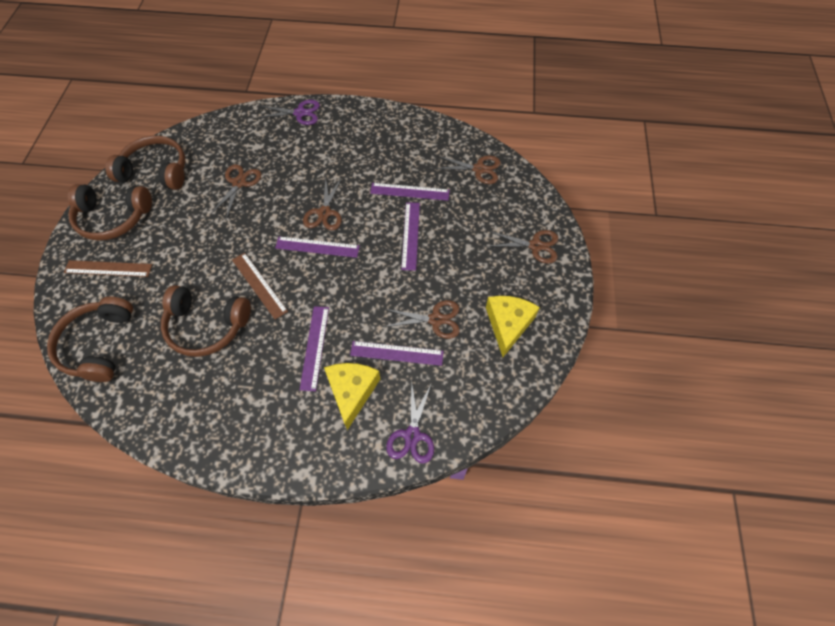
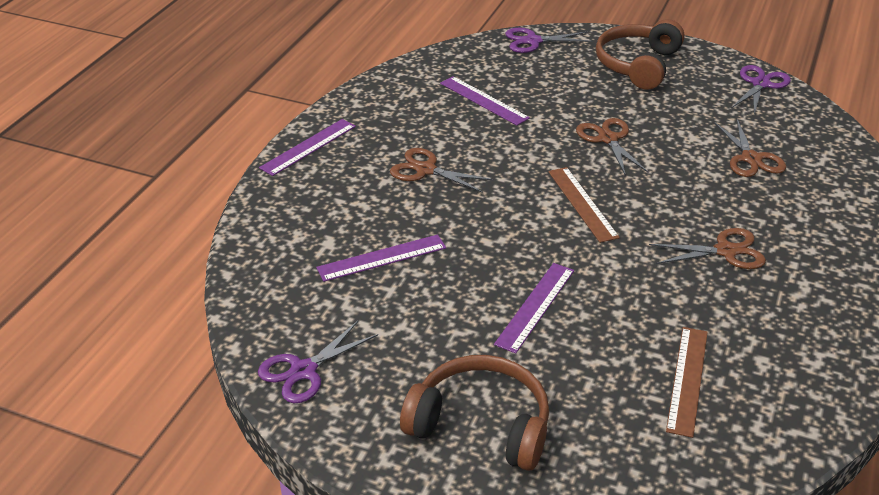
brown headphones: 4 -> 2
brown scissors: 5 -> 4
purple ruler: 5 -> 4
purple scissors: 2 -> 3
yellow cheese: 2 -> 0

